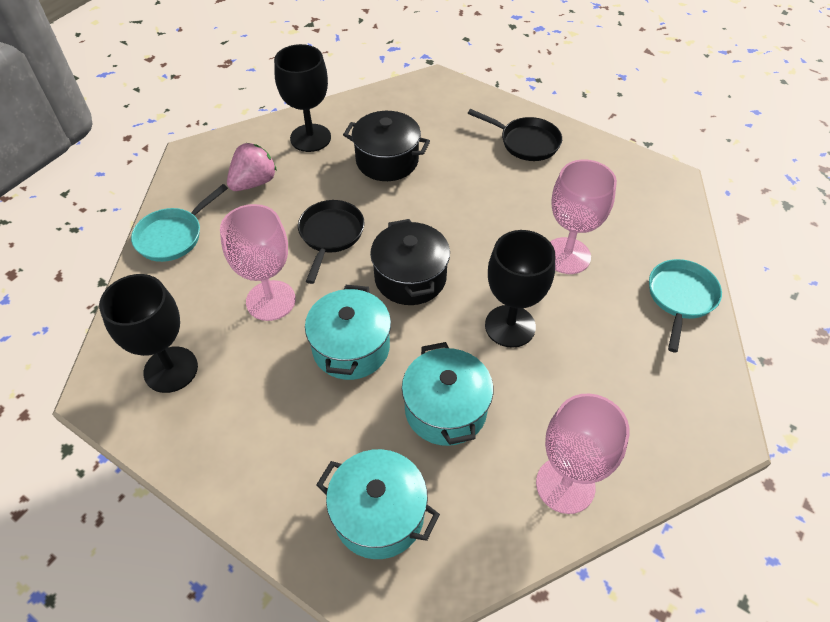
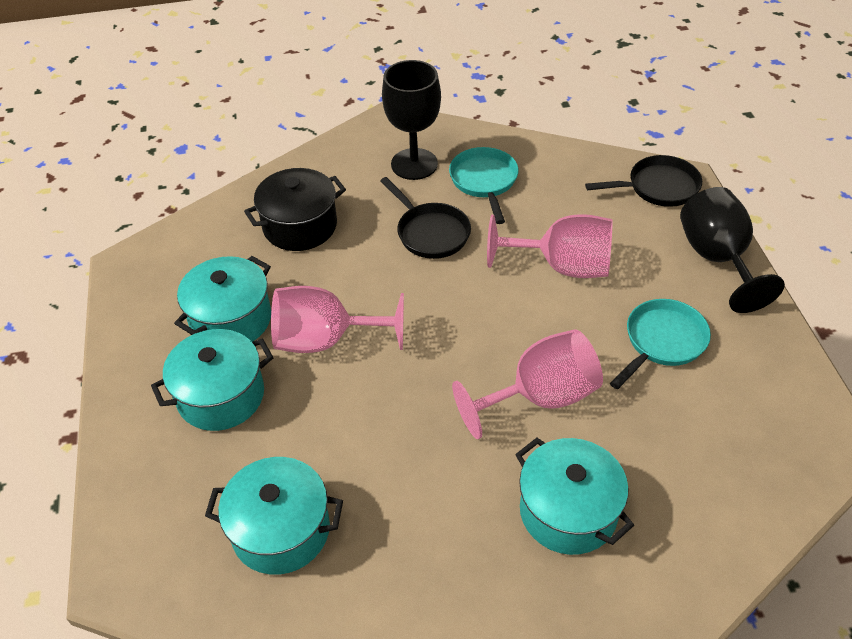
black goblet: 3 -> 2
black pot: 2 -> 1
pink strawberry: 1 -> 0
turquoise pot: 3 -> 4

